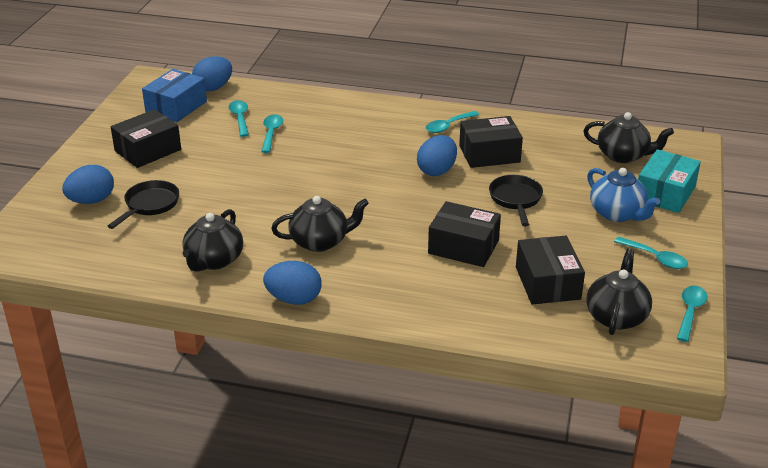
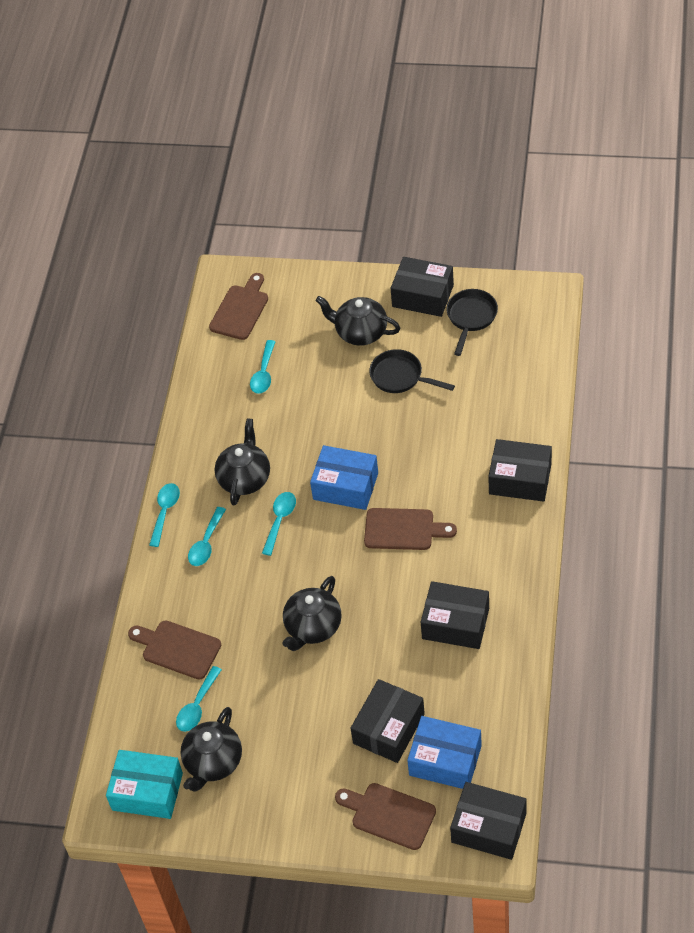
black box: 4 -> 5
blue box: 1 -> 2
blue egg: 4 -> 0
blue teapot: 1 -> 0
brown cutting board: 0 -> 4

